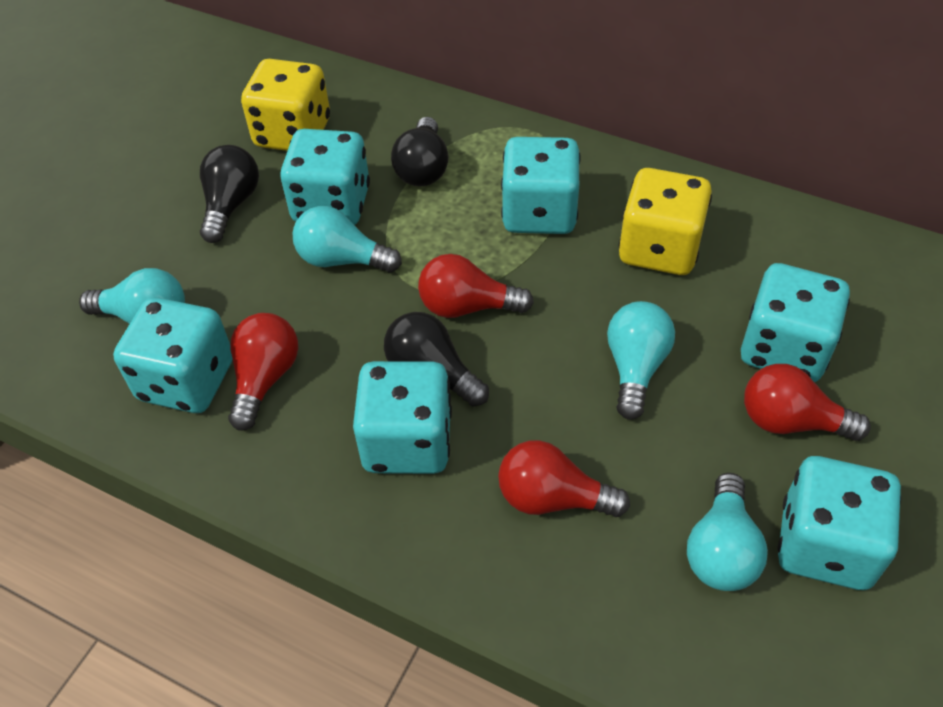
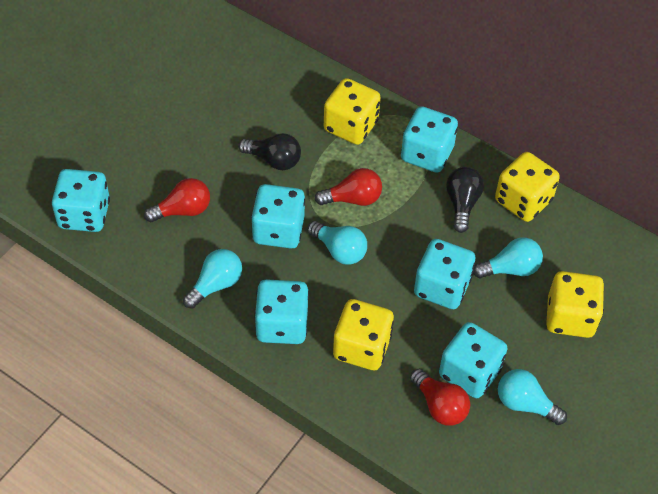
black light bulb: 3 -> 2
red light bulb: 4 -> 3
yellow dice: 2 -> 4

